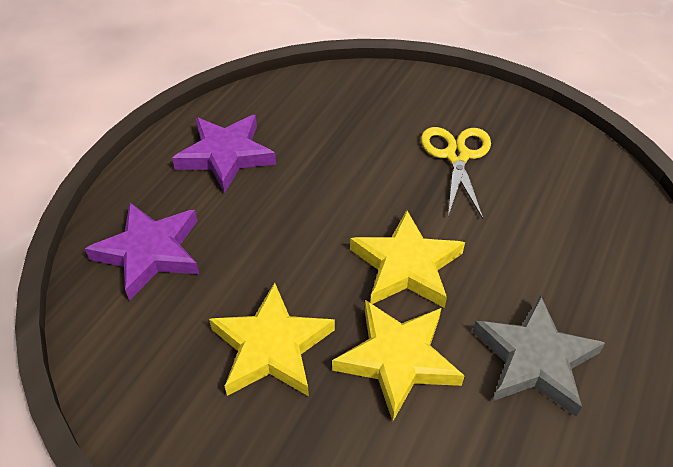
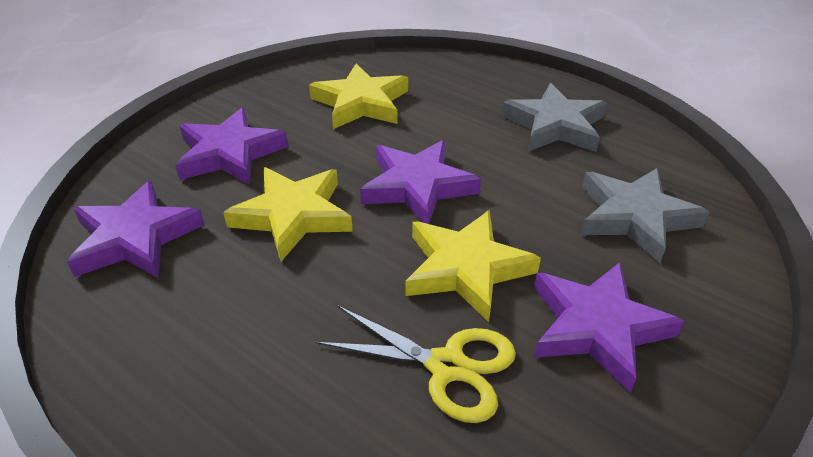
grey star: 1 -> 2
purple star: 2 -> 4

